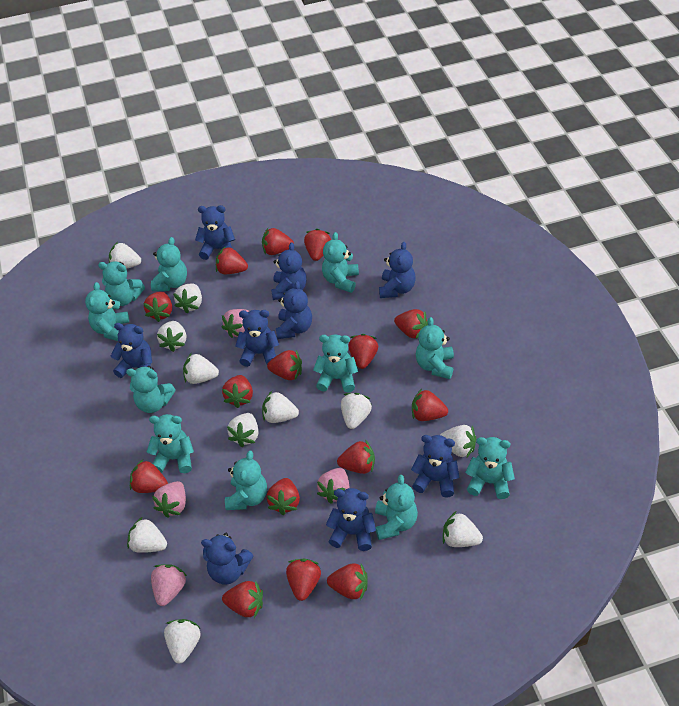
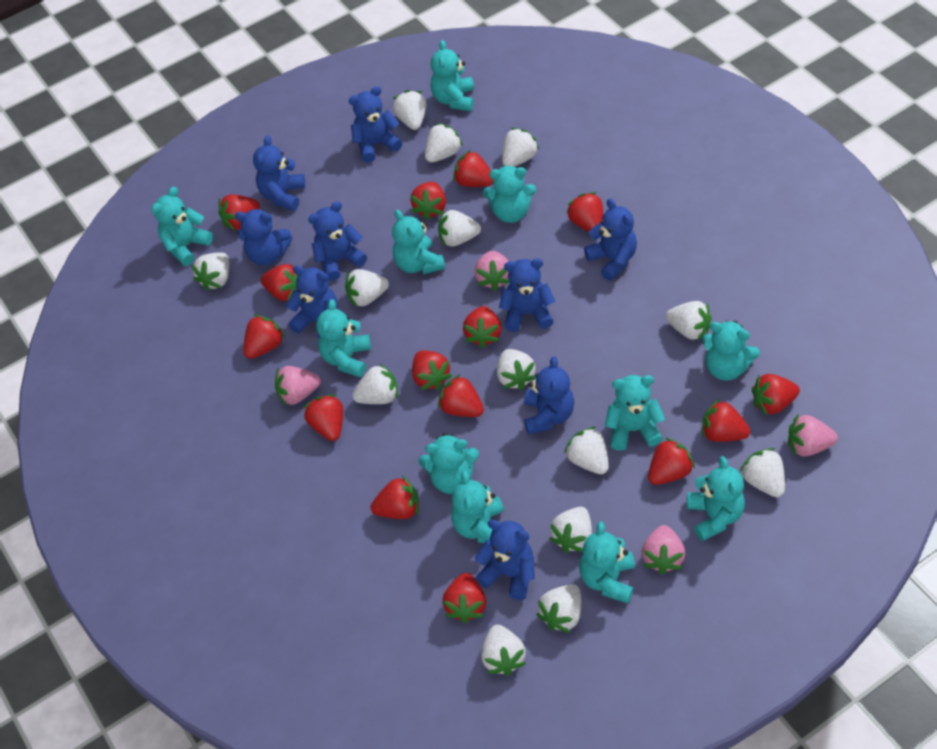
white strawberry: 11 -> 14

